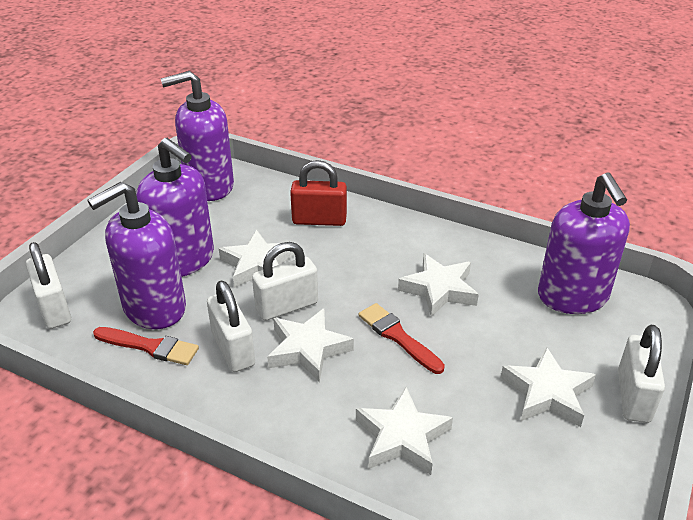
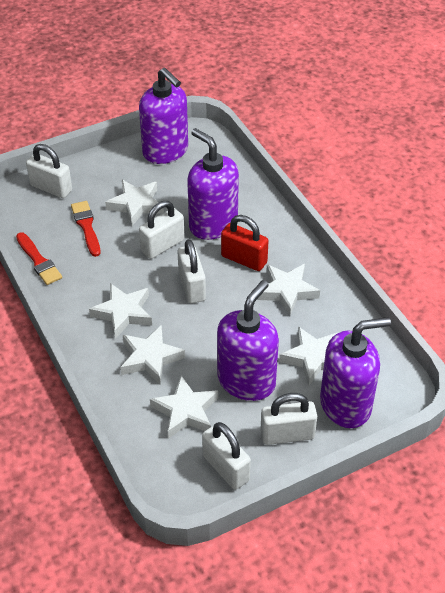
white padlock: 4 -> 5
white star: 5 -> 6

